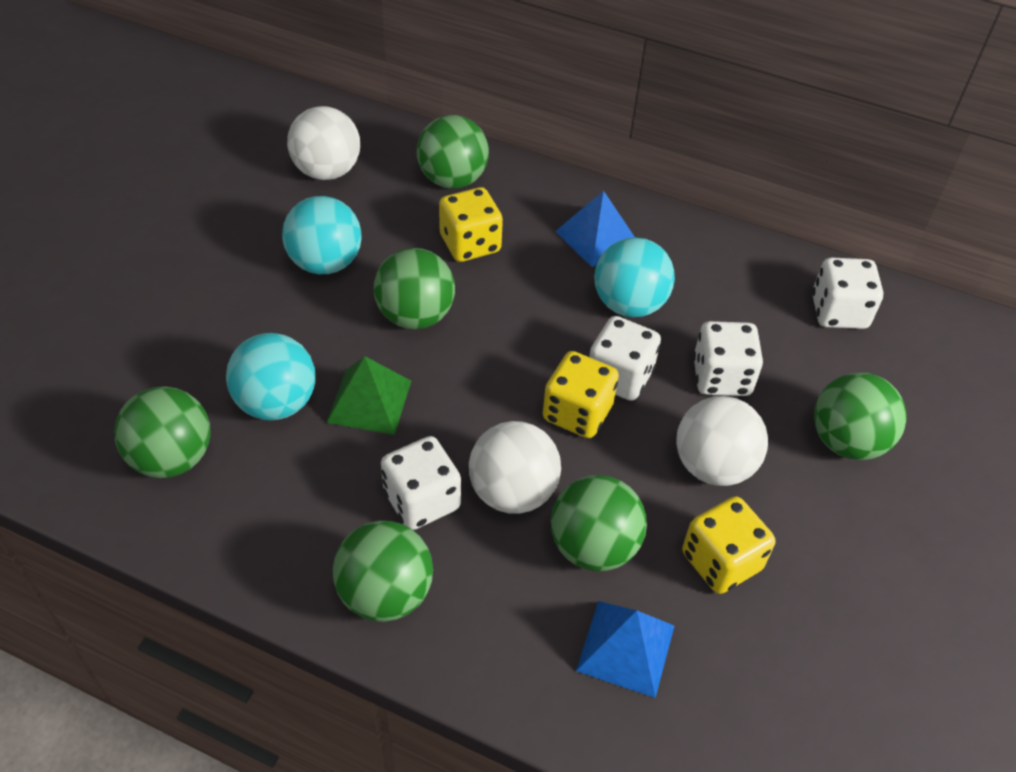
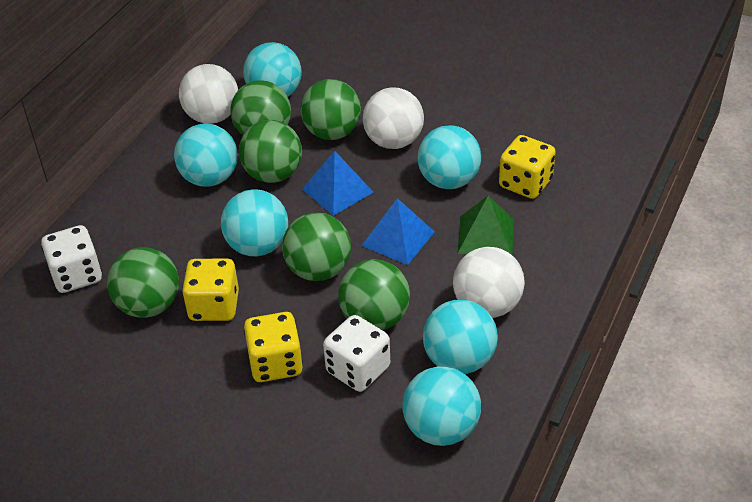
turquoise ball: 3 -> 6
white dice: 4 -> 2

